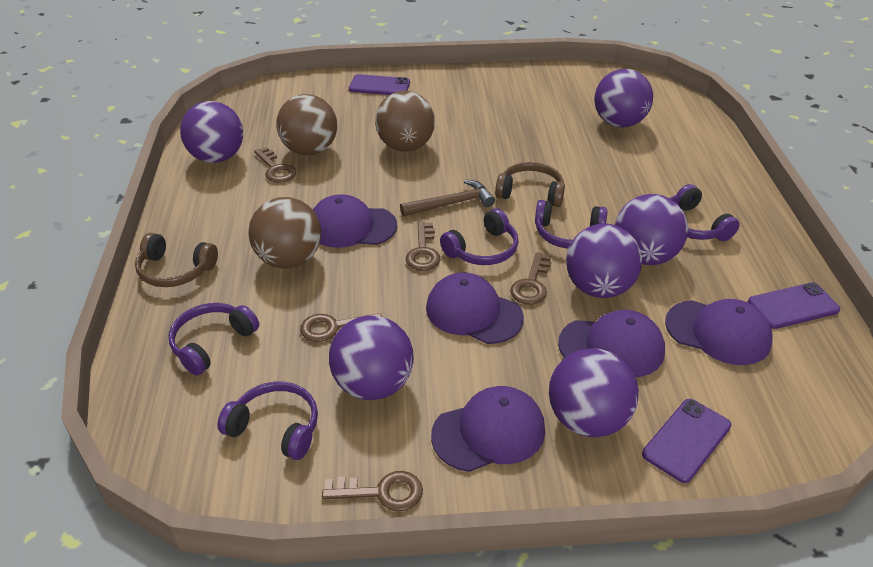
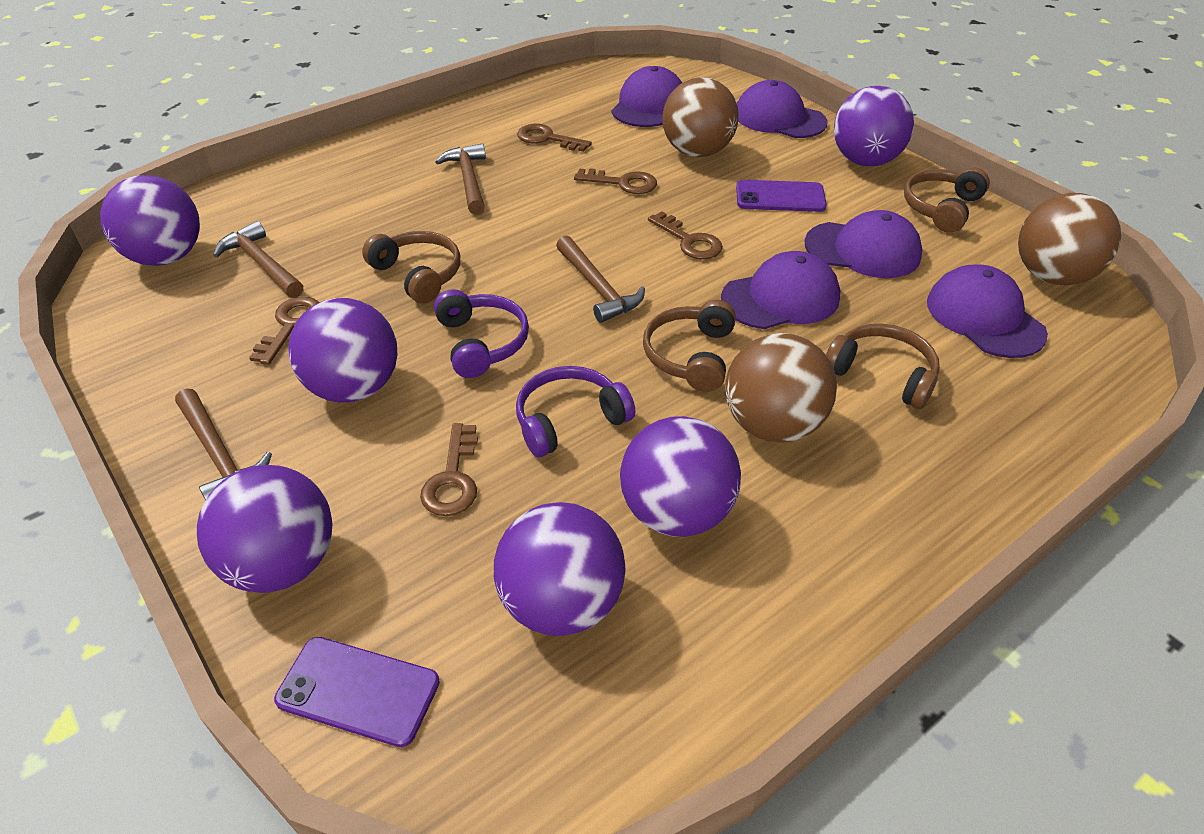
brown hammer: 1 -> 4
brown headphones: 2 -> 4
purple headphones: 5 -> 2
purple phone: 3 -> 2

